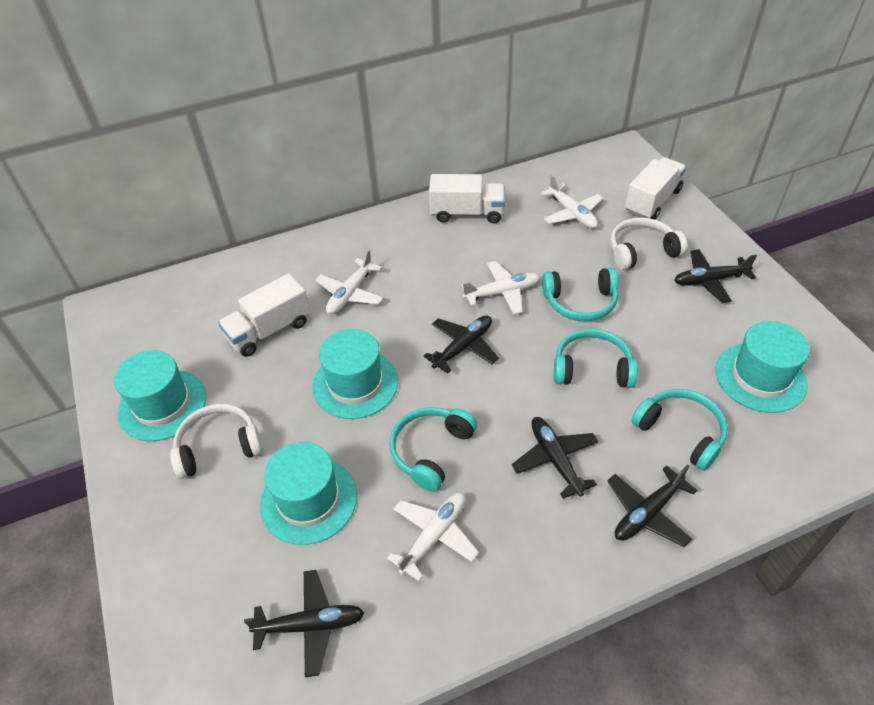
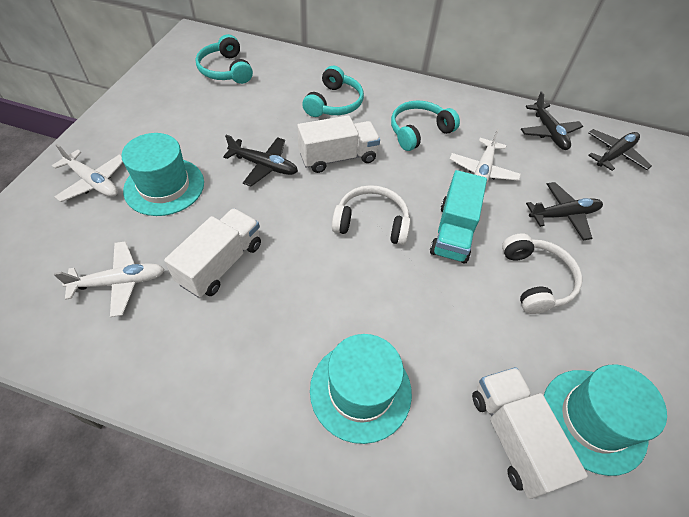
black plane: 5 -> 4
turquoise hat: 4 -> 3
turquoise headphones: 4 -> 3
turquoise truck: 0 -> 1
white plane: 4 -> 3

